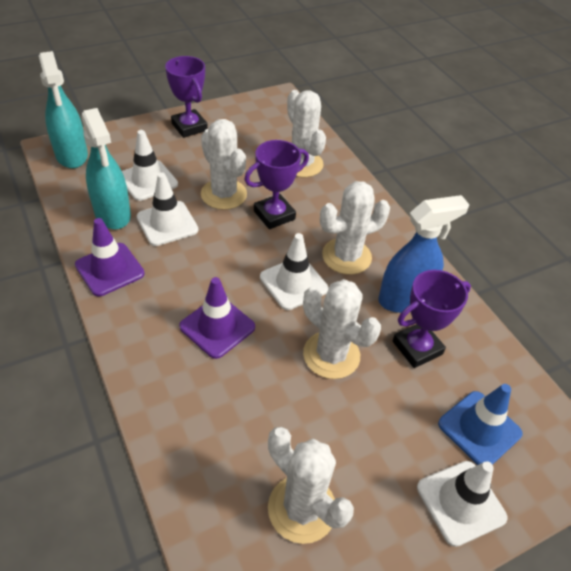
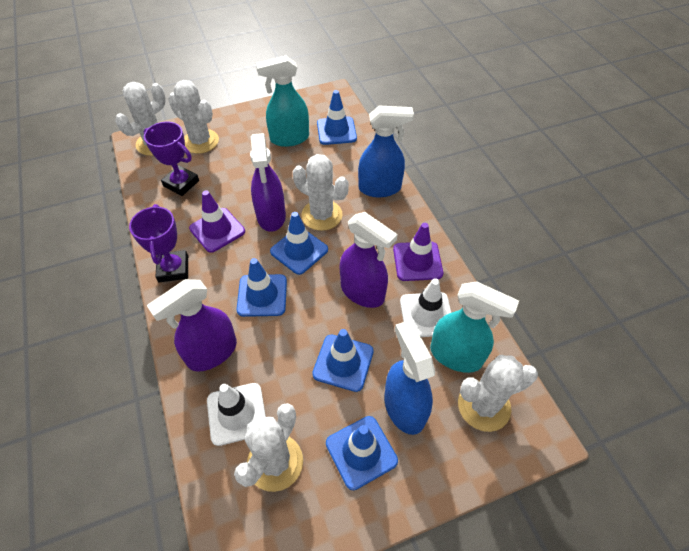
blue spray bottle: 1 -> 2
blue traffic cone: 1 -> 5
purple spray bottle: 0 -> 3
purple trophy: 3 -> 2
white traffic cone: 4 -> 2

